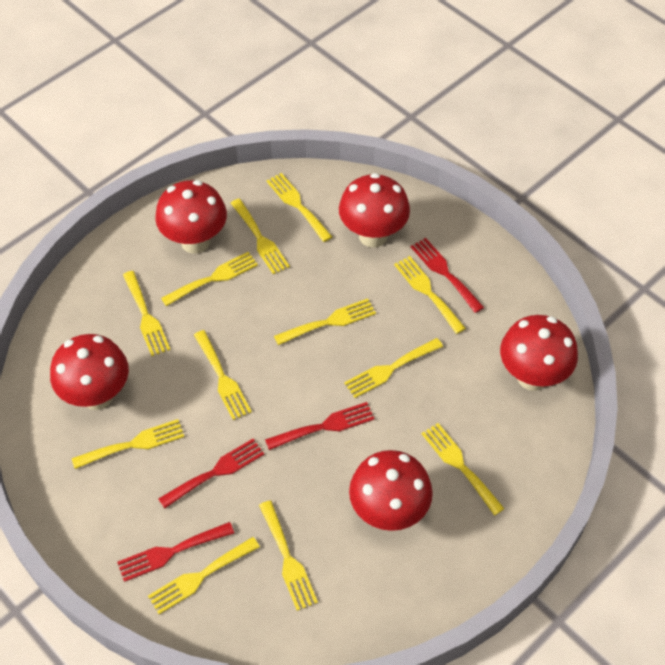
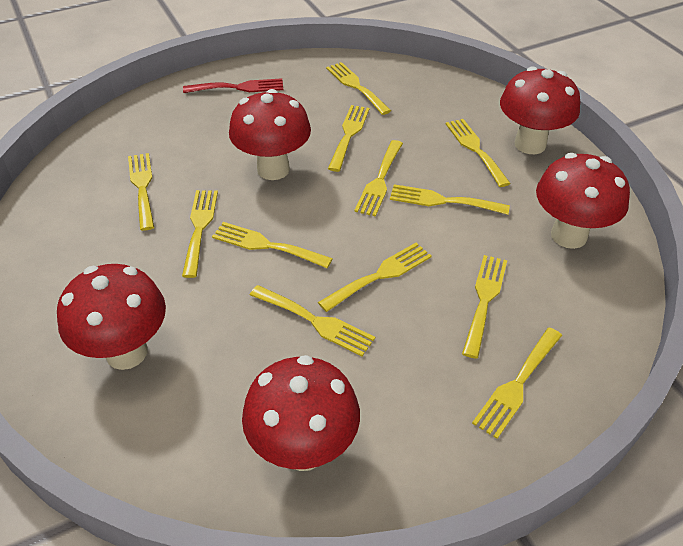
red fork: 4 -> 1

